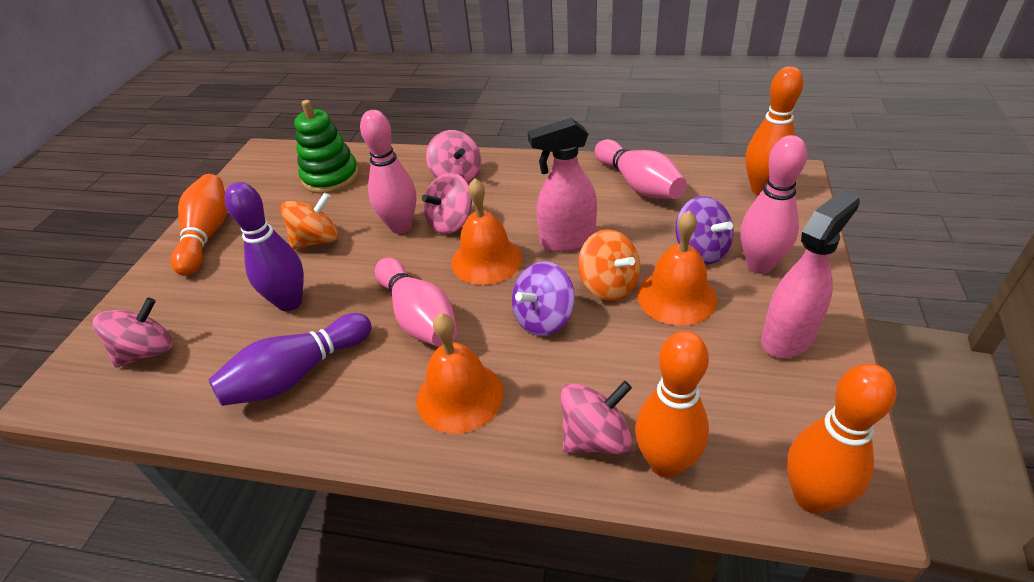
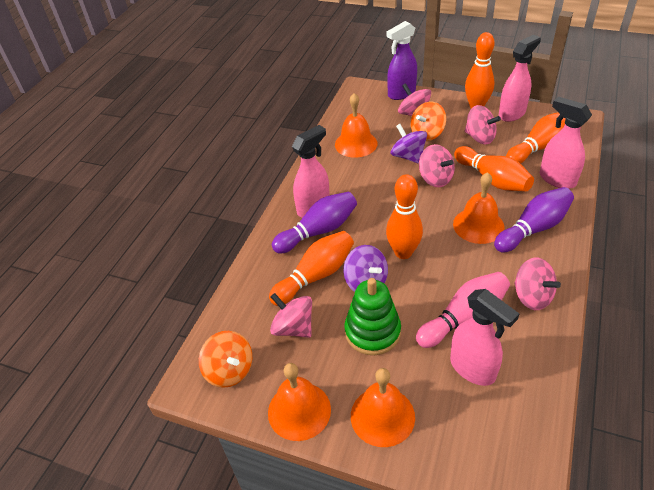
orange bell: 3 -> 4
orange bowling pin: 4 -> 5
pink bowling pin: 4 -> 1
pink spinning top: 4 -> 5
pink spray bottle: 2 -> 4
purple spray bottle: 0 -> 1

